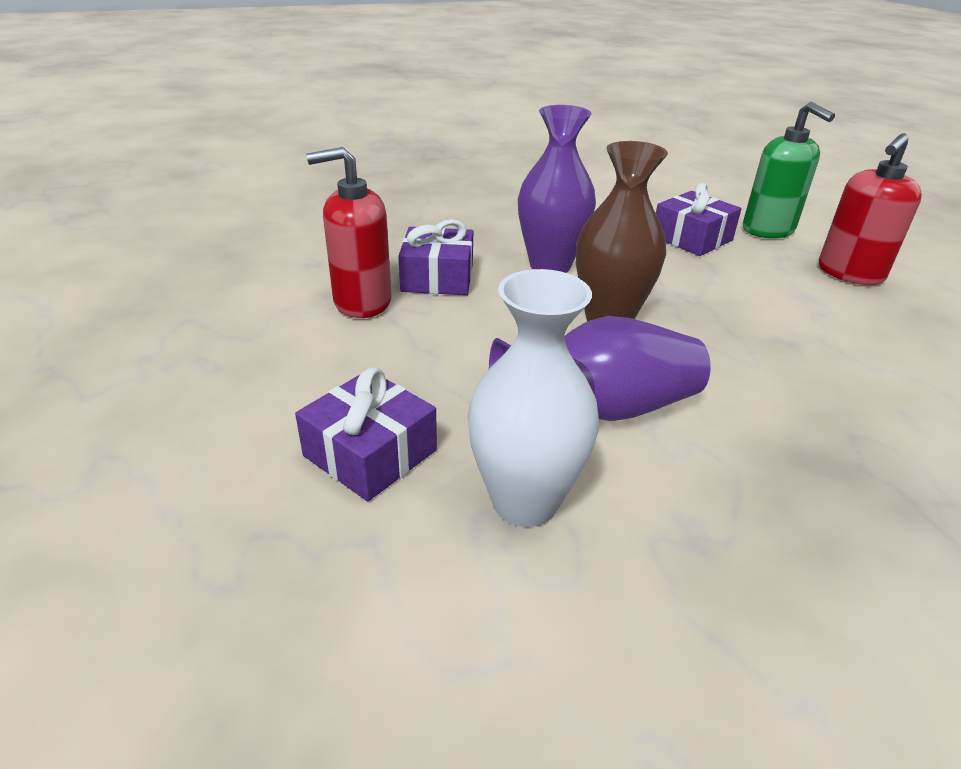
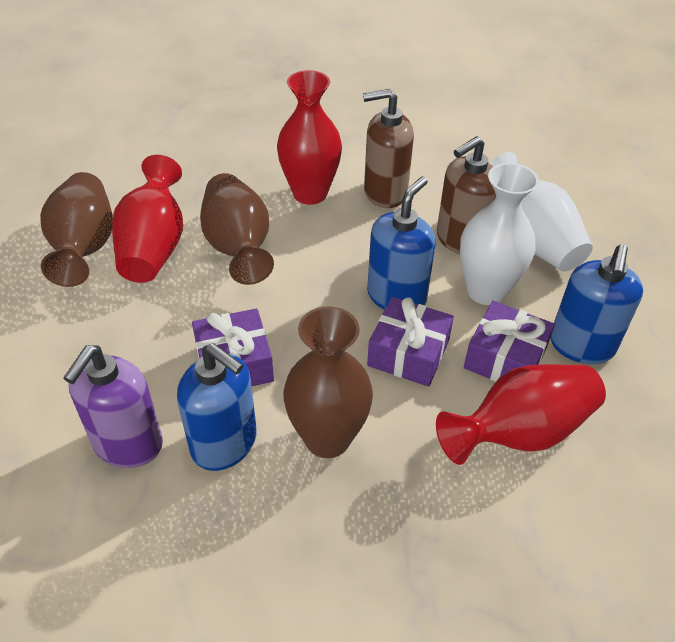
blue soap dispenser: 0 -> 3
brown soap dispenser: 0 -> 2
brown vase: 1 -> 3
green soap dispenser: 1 -> 0
purple soap dispenser: 0 -> 1
purple vase: 2 -> 0
red soap dispenser: 2 -> 0
red vase: 0 -> 3
white vase: 1 -> 2

